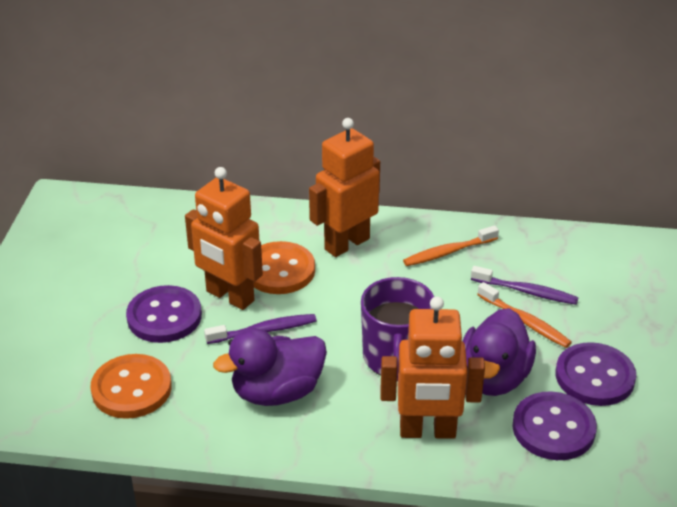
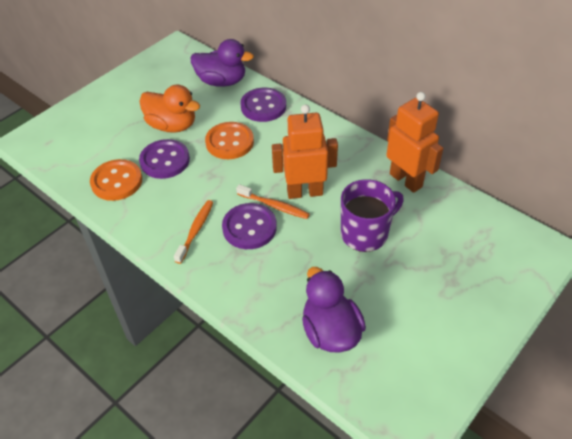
orange duck: 0 -> 1
orange robot: 3 -> 2
purple toothbrush: 2 -> 0

